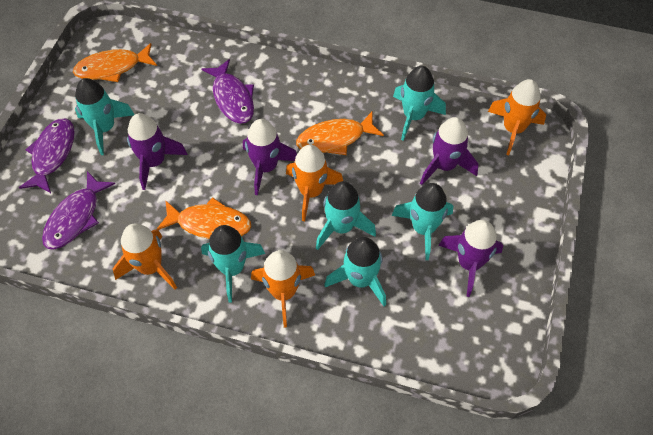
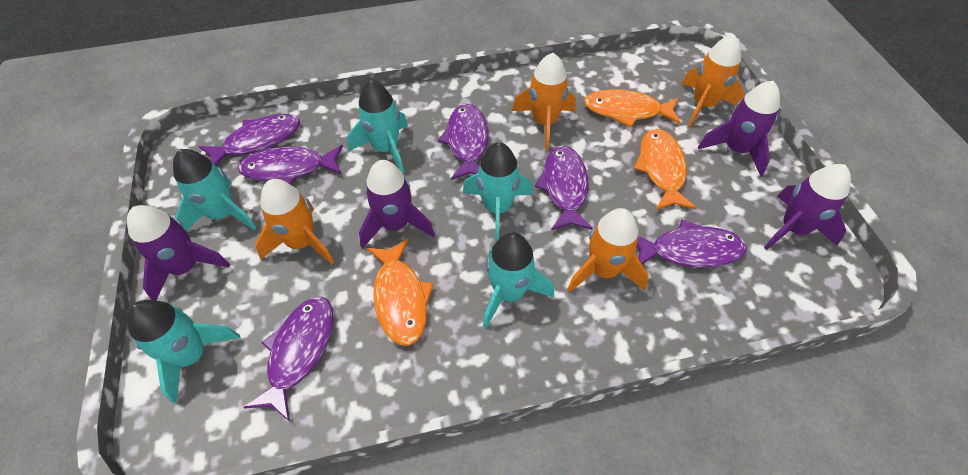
purple fish: 3 -> 6
turquoise rocket: 6 -> 5

